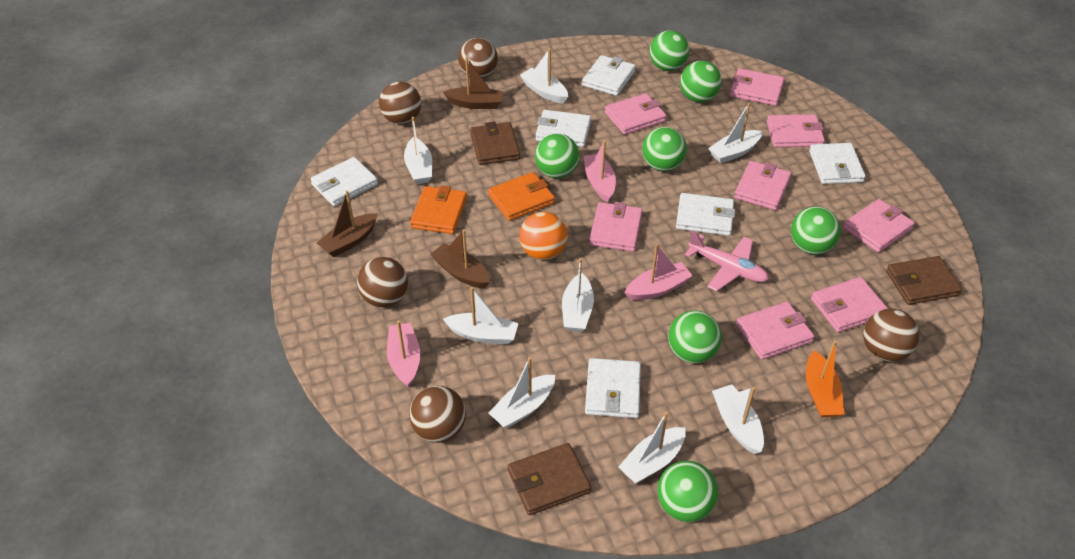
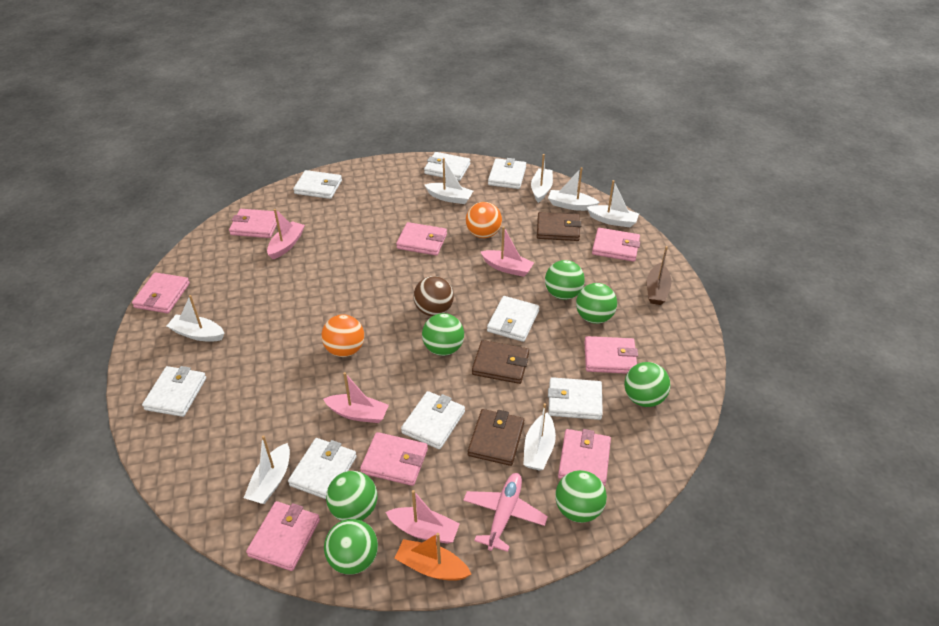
brown ball: 5 -> 1
brown boat: 3 -> 1
orange ball: 1 -> 2
orange wallet: 2 -> 0
pink boat: 3 -> 4
white boat: 8 -> 7
white wallet: 6 -> 8

